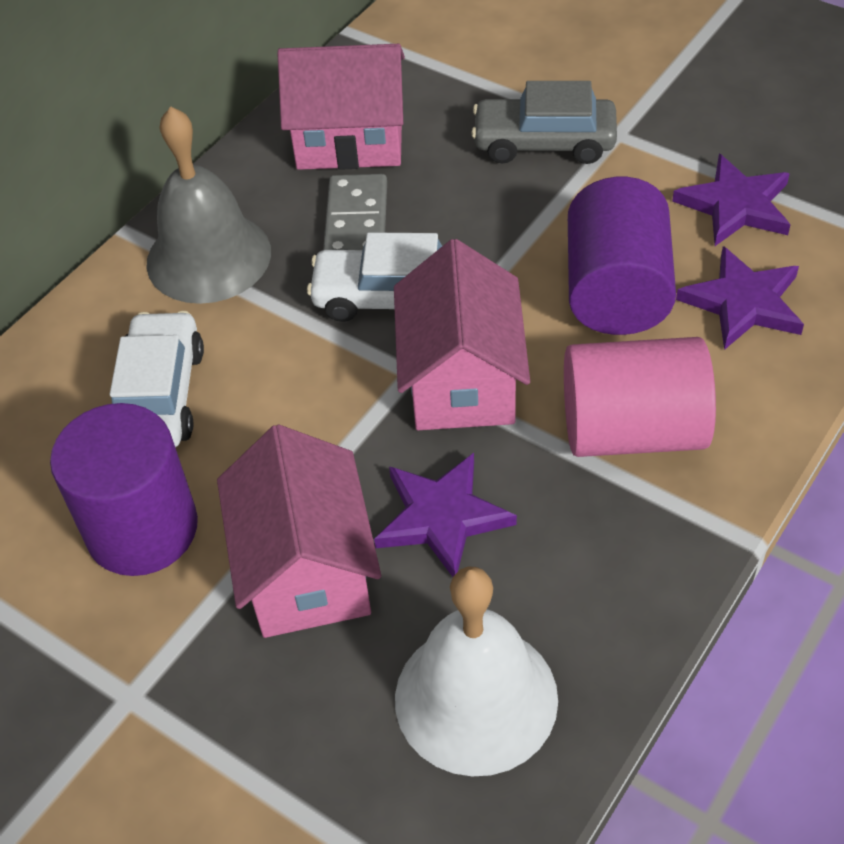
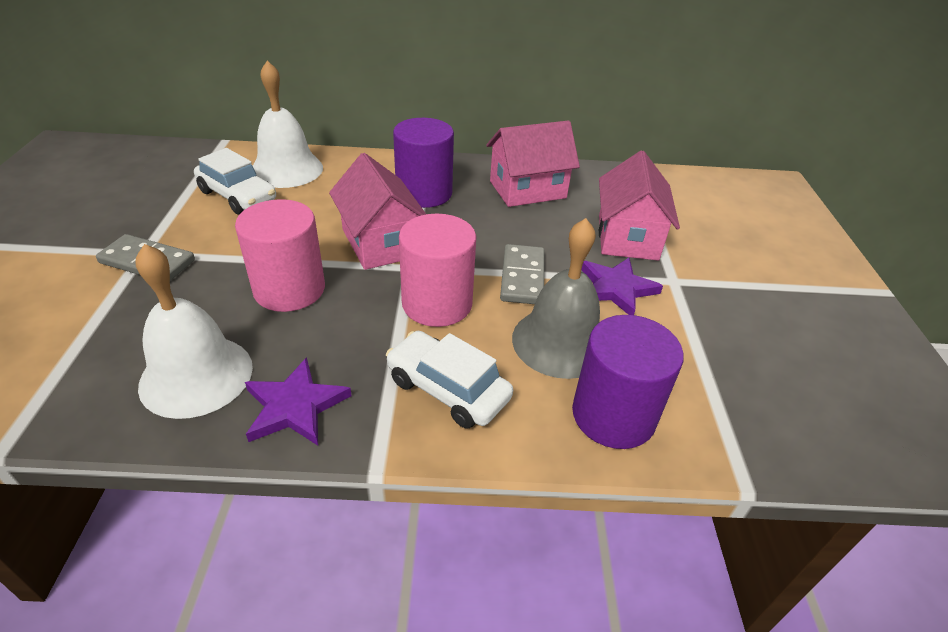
grey car: 1 -> 0
grey domino: 1 -> 2
pink cylinder: 1 -> 2
purple star: 3 -> 2
white bell: 1 -> 2

